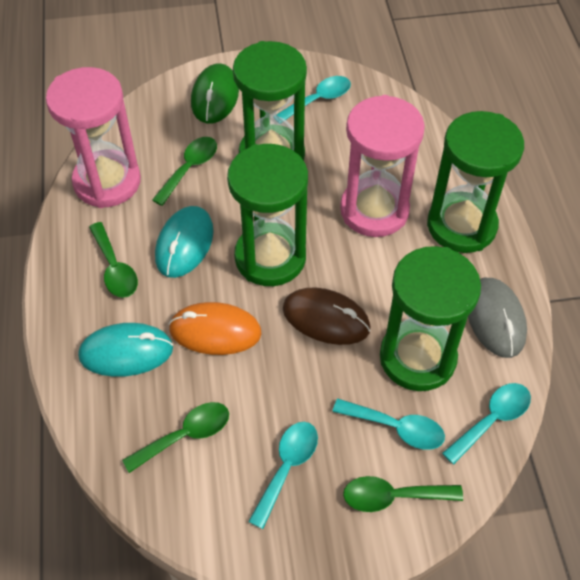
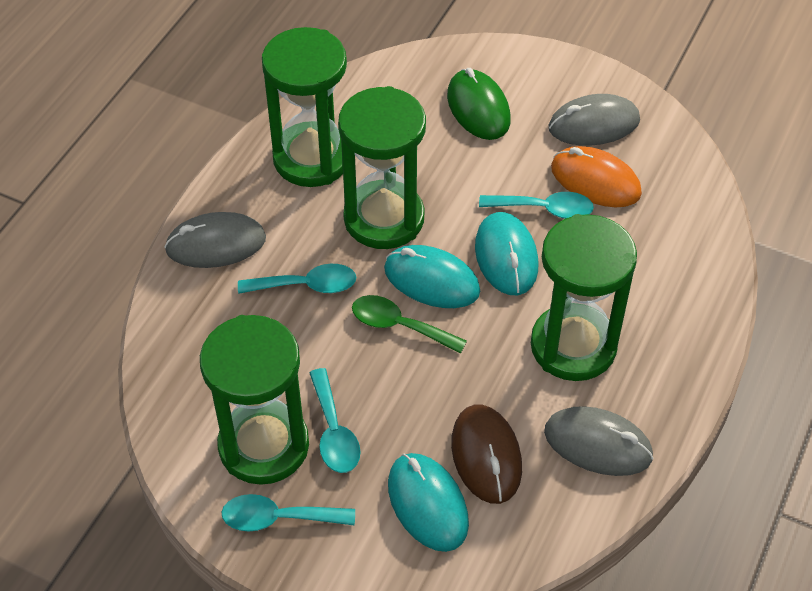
green spoon: 4 -> 1
grey mouse: 1 -> 3
pink hourglass: 2 -> 0
turquoise mouse: 2 -> 3

